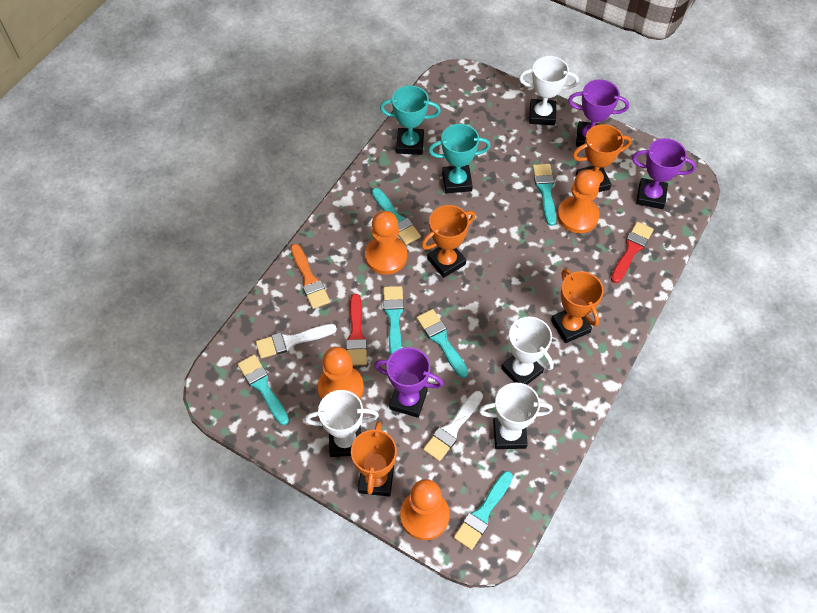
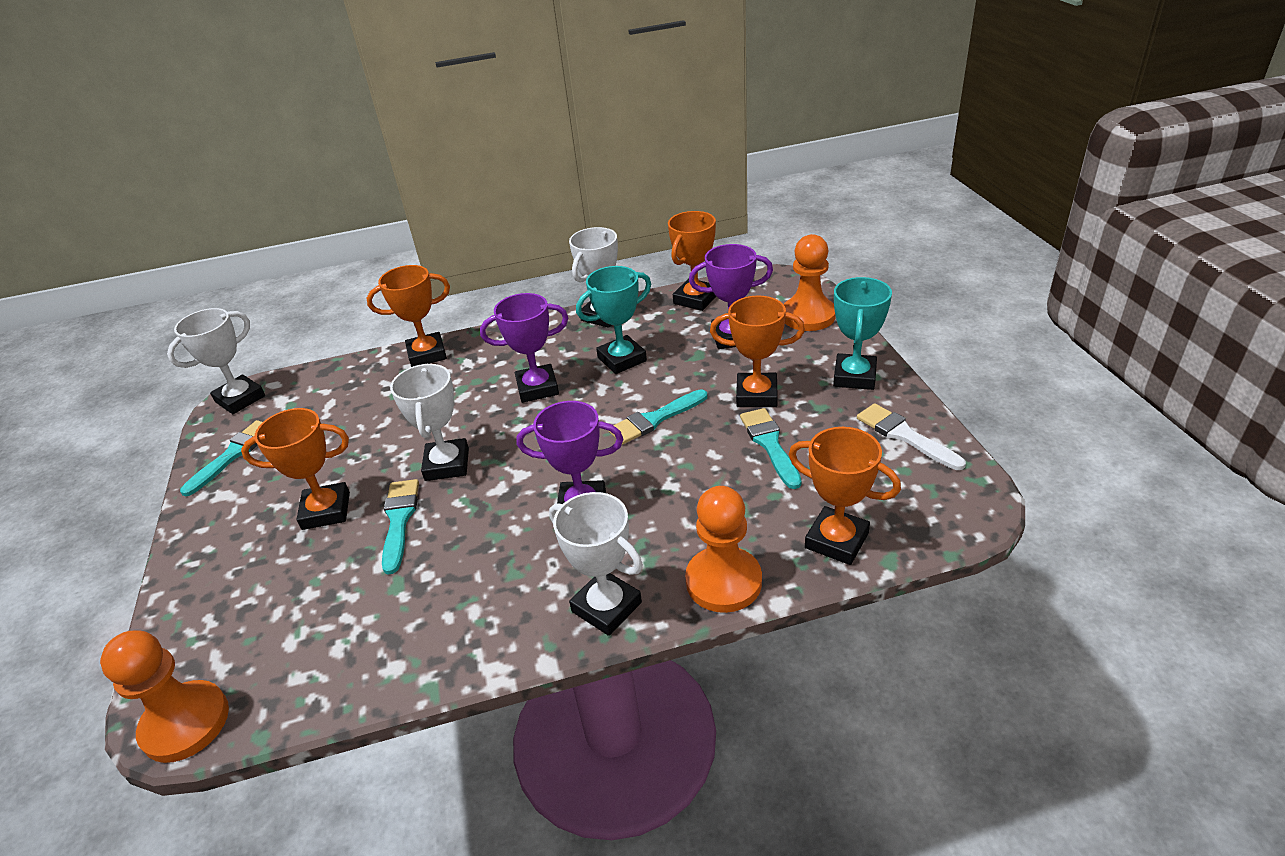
orange brush: 1 -> 0
orange pawn: 4 -> 3
orange trophy: 4 -> 5
red brush: 2 -> 0
turquoise brush: 6 -> 4
white brush: 2 -> 1

